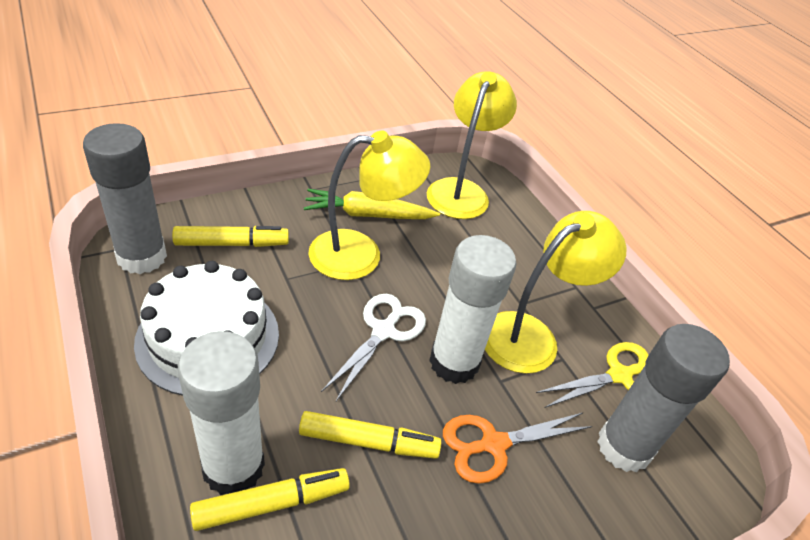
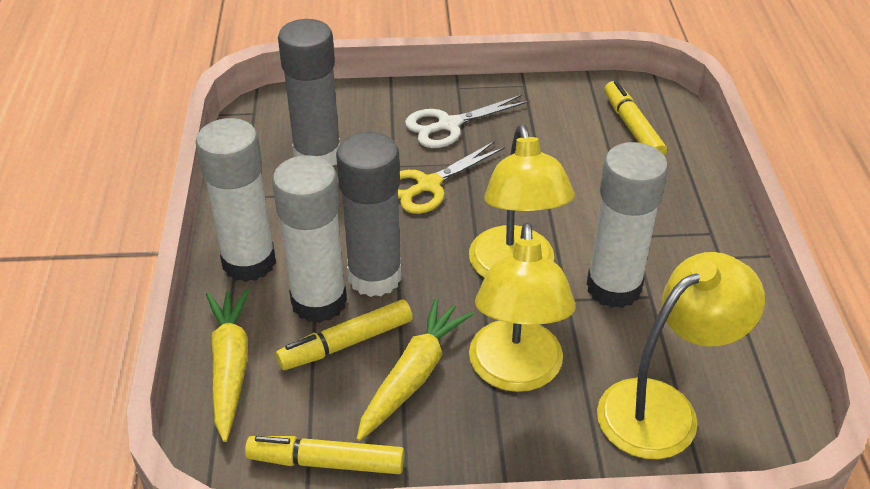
orange scissors: 1 -> 0
white cake: 1 -> 0
white glue stick: 2 -> 3
yellow carrot: 1 -> 2

